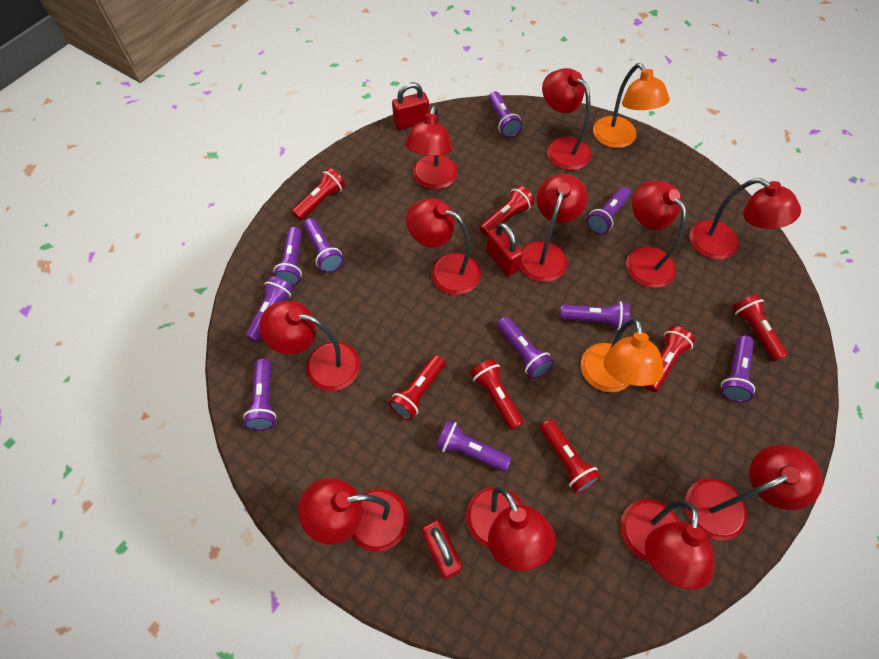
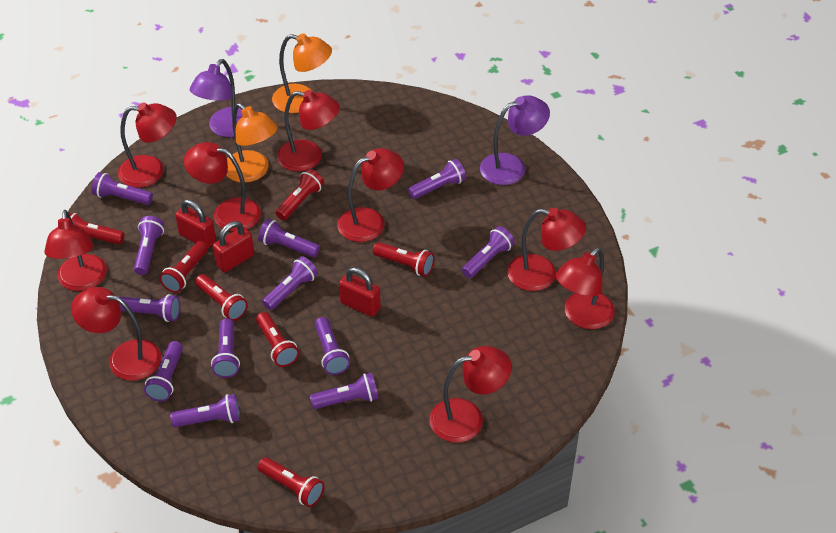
purple flashlight: 10 -> 12
purple lamp: 0 -> 2
red lamp: 11 -> 9

